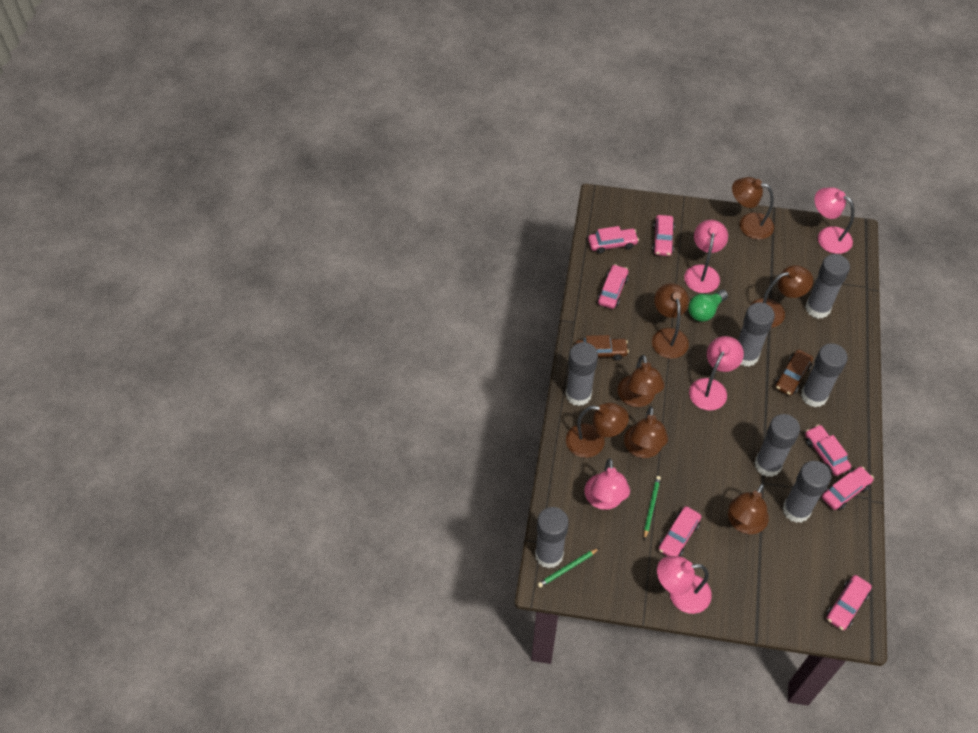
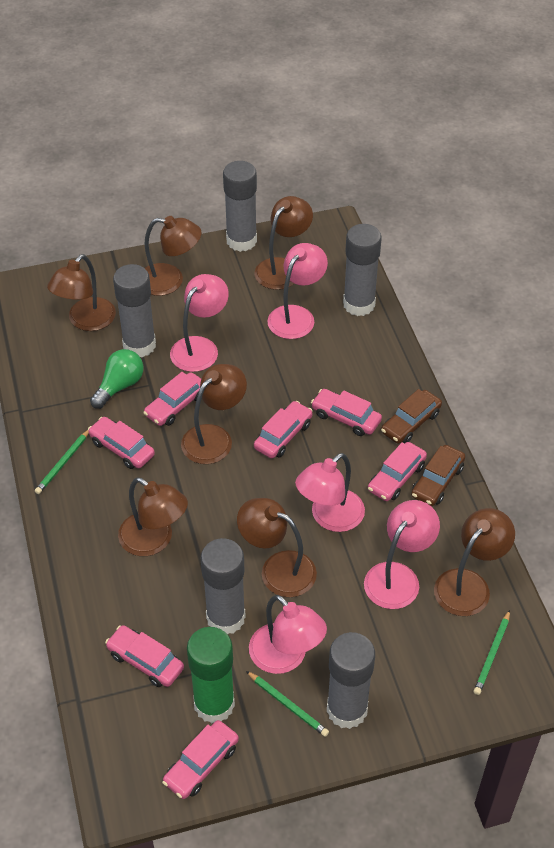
green glue stick: 0 -> 1
green pencil: 2 -> 3
grey glue stick: 7 -> 5

